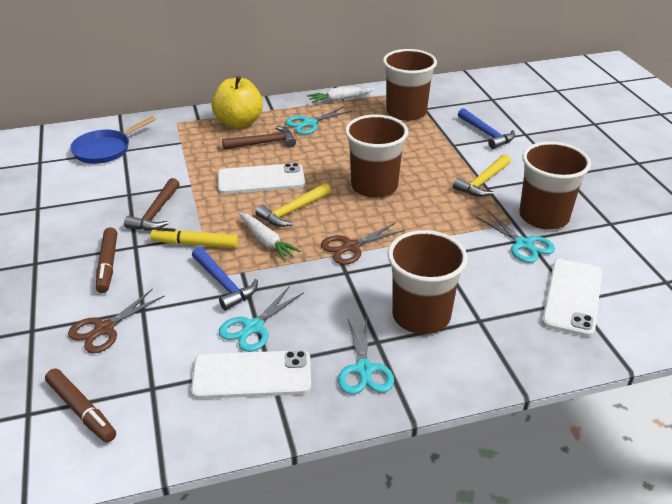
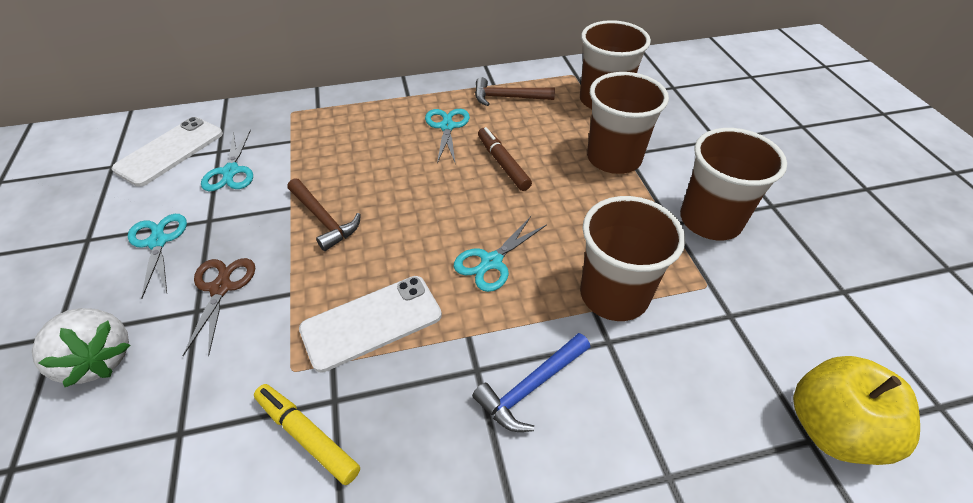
blue hammer: 2 -> 1
blue pan: 1 -> 0
brown marker: 2 -> 1
brown scissors: 2 -> 1
white carrot: 2 -> 0
white phone: 3 -> 2
white strawberry: 0 -> 1
yellow hammer: 2 -> 0

